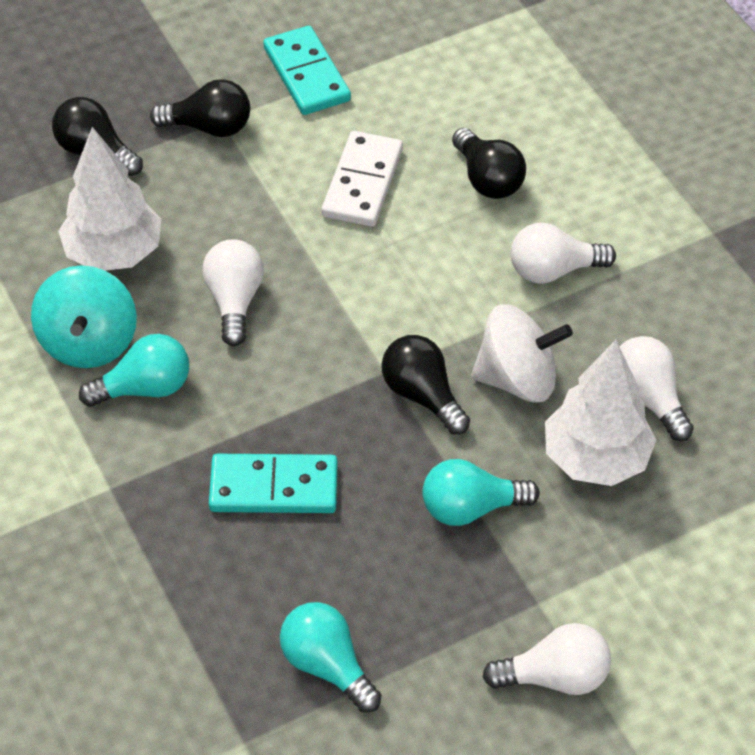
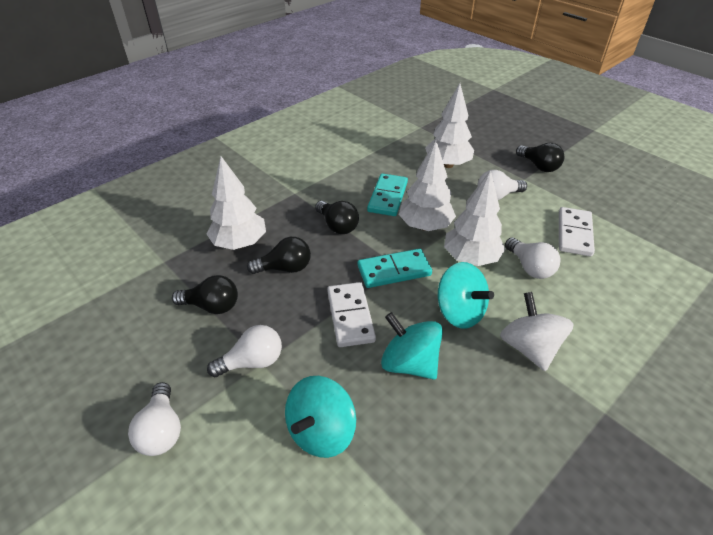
turquoise light bulb: 3 -> 0
turquoise spinning top: 1 -> 3
white domino: 1 -> 2
white tree: 2 -> 4

